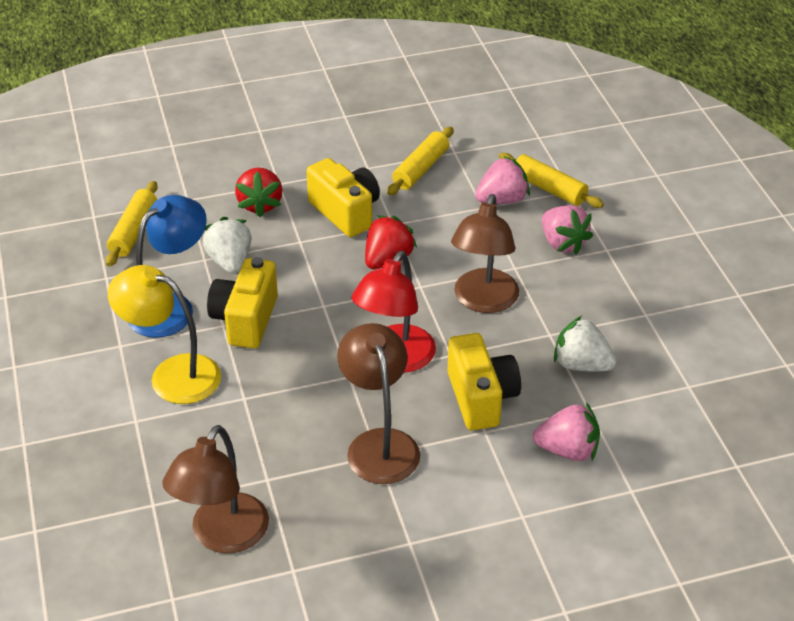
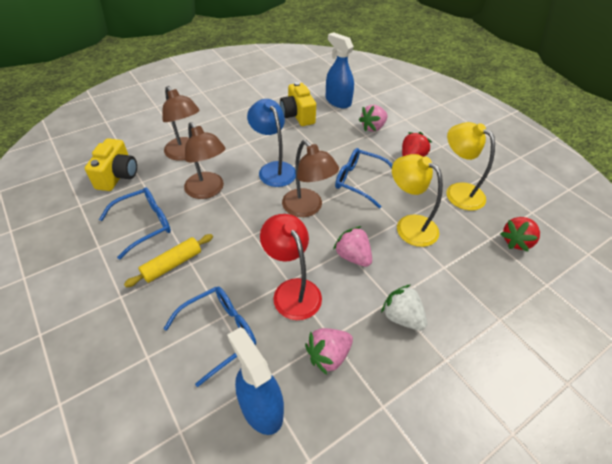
blue glasses: 0 -> 3
blue spray bottle: 0 -> 2
white strawberry: 2 -> 1
yellow camera: 3 -> 2
yellow lamp: 1 -> 2
yellow rolling pin: 3 -> 1

